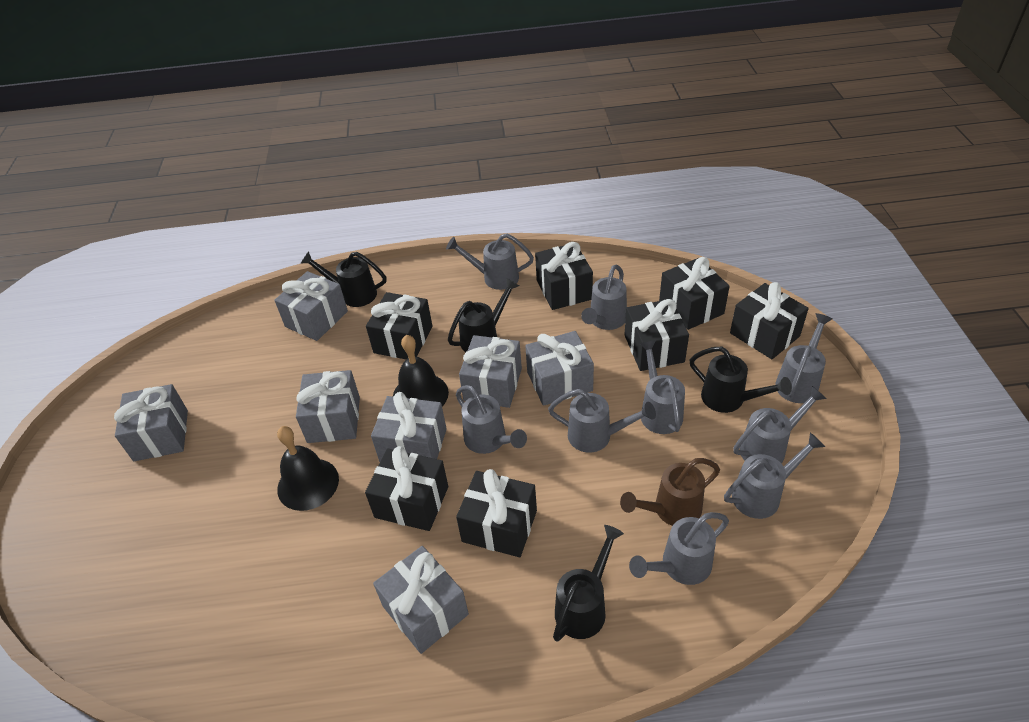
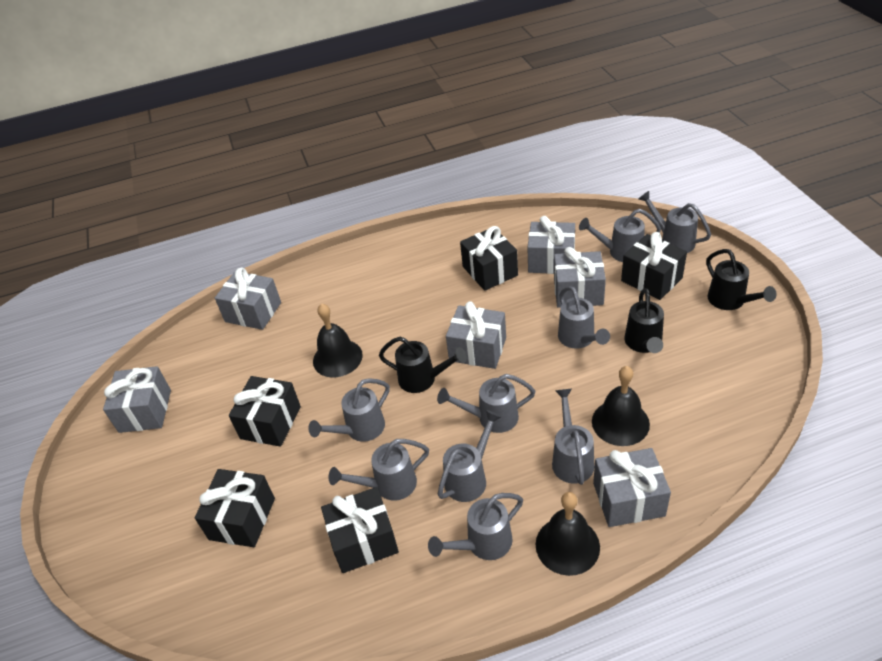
black bell: 2 -> 3
black gift: 7 -> 5
black watering can: 4 -> 3
brown watering can: 1 -> 0
grey gift: 7 -> 6

